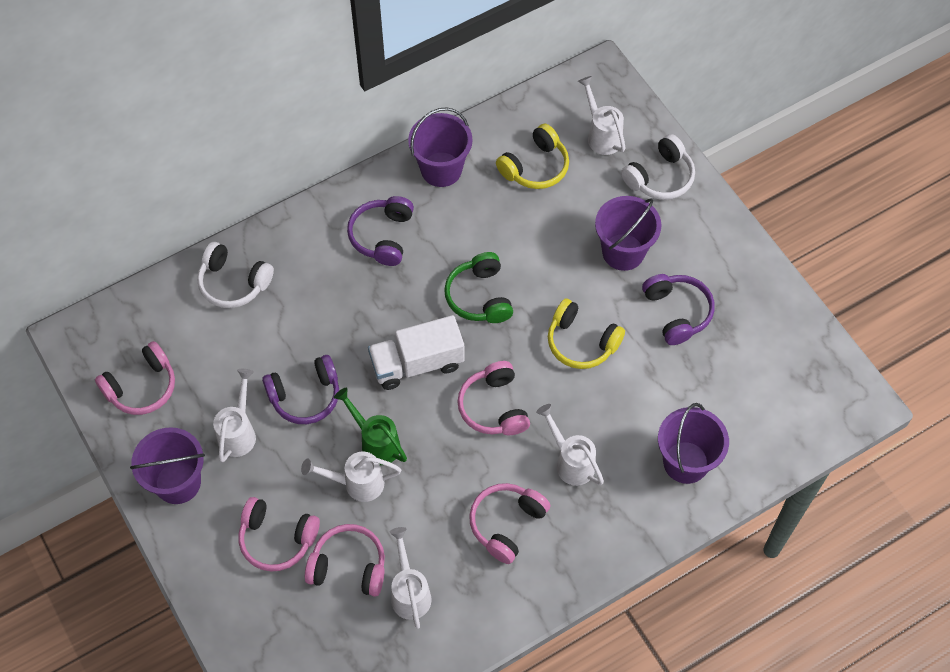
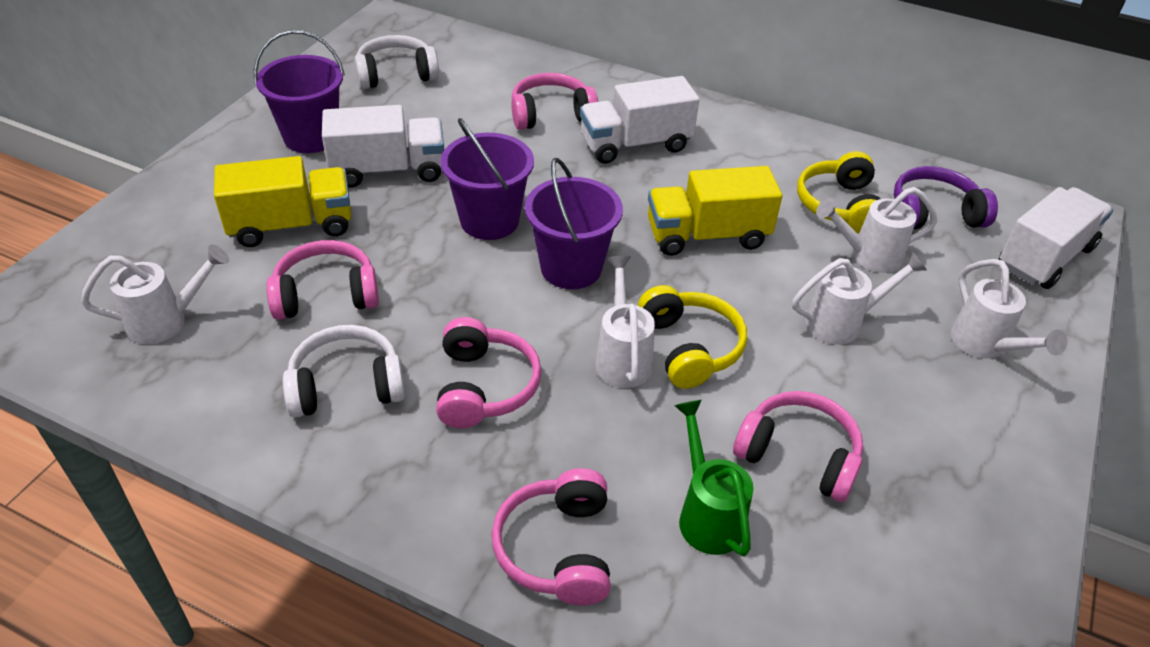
green headphones: 1 -> 0
purple bucket: 4 -> 3
purple headphones: 3 -> 1
white truck: 1 -> 3
yellow truck: 0 -> 2

